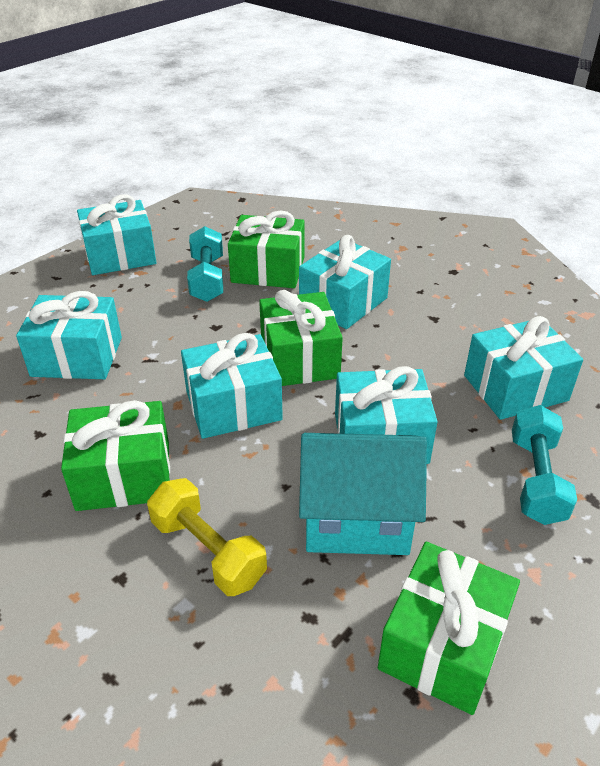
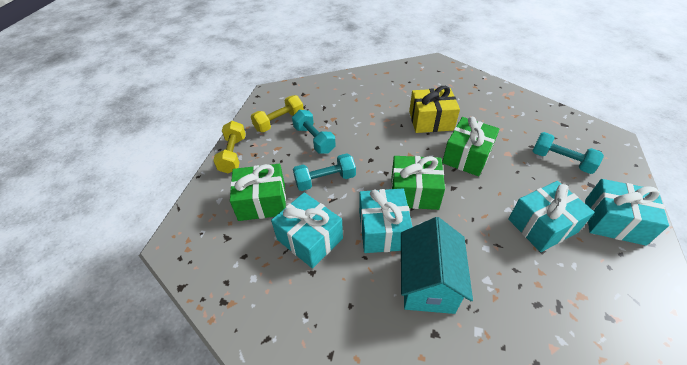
green gift: 4 -> 3
turquoise dumbbell: 2 -> 3
turquoise gift: 6 -> 4
yellow dumbbell: 1 -> 2
yellow gift: 0 -> 1

